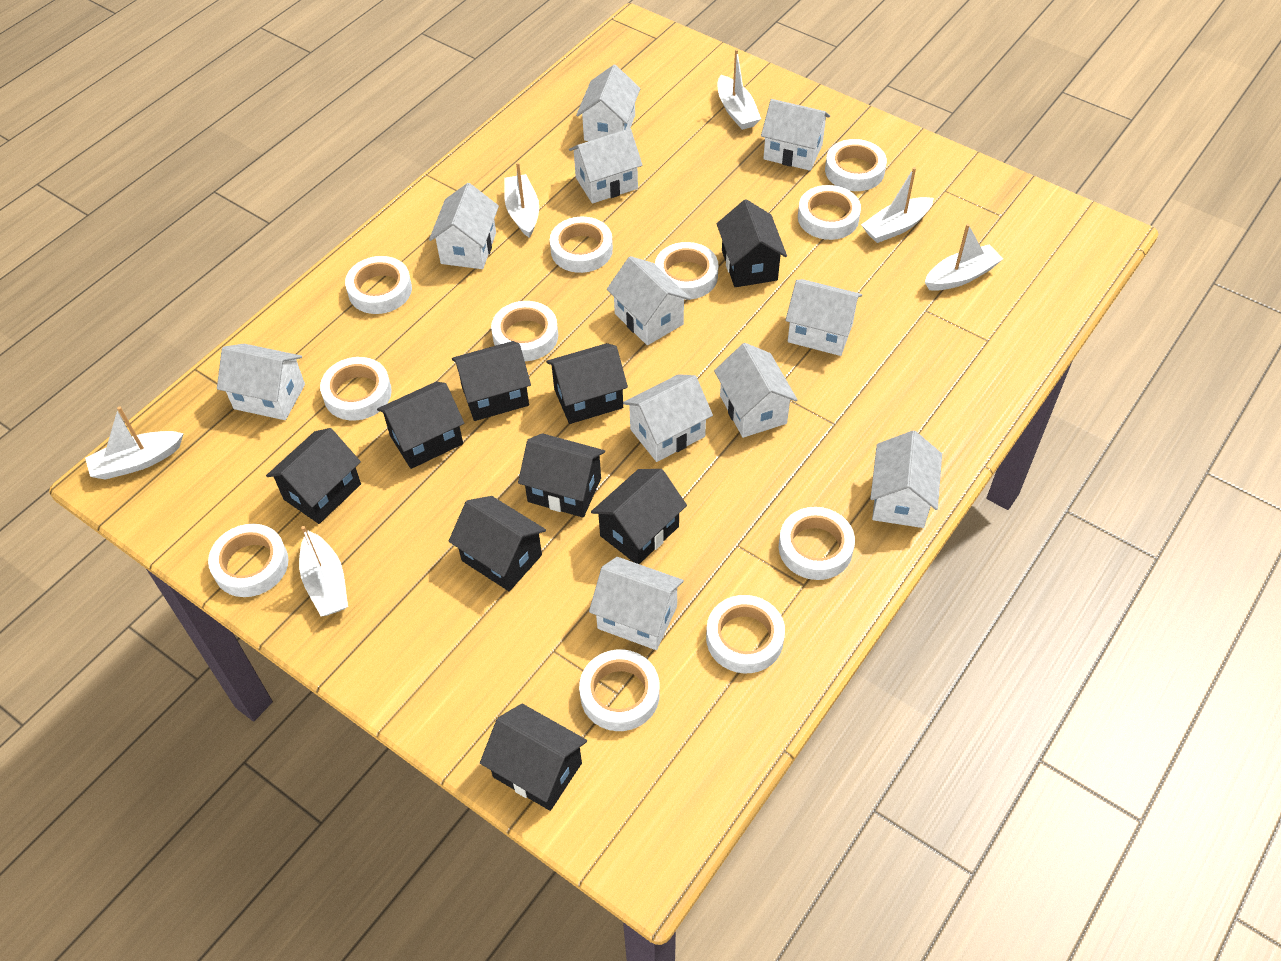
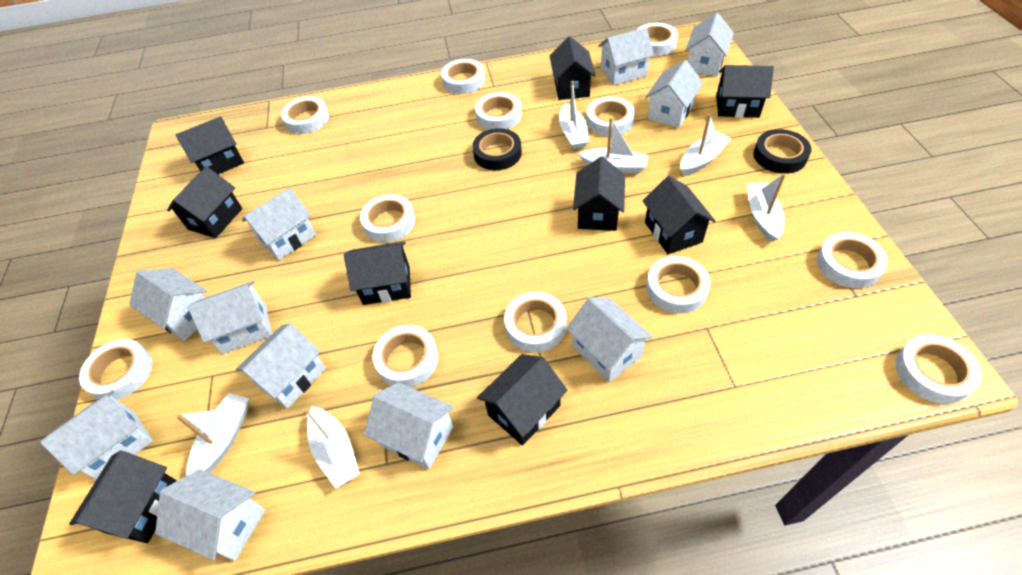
black tape: 0 -> 2
white tape: 11 -> 12

